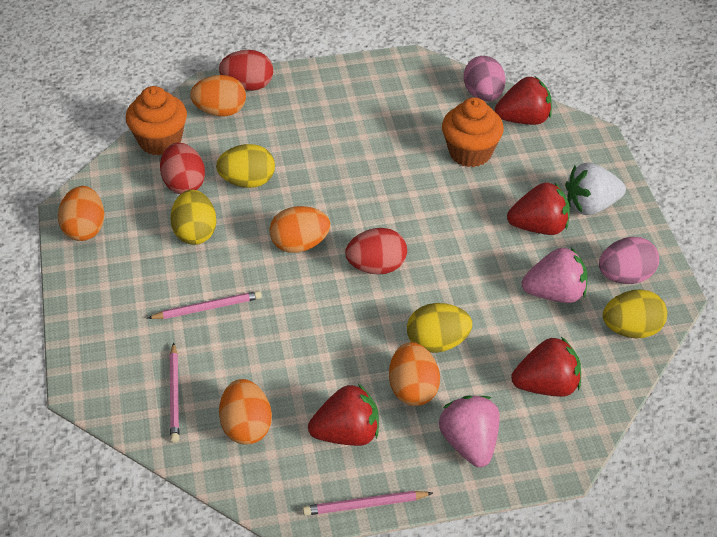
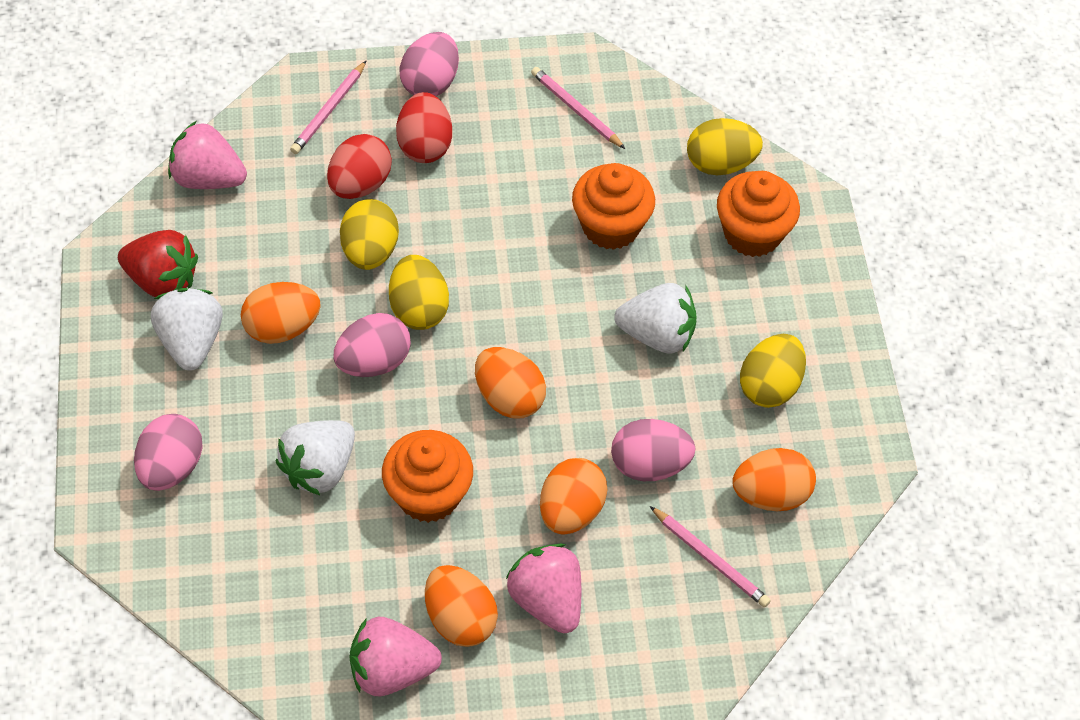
orange cupcake: 2 -> 3
pink egg: 2 -> 4
pink strawberry: 2 -> 3
red egg: 3 -> 2
red strawberry: 4 -> 1
white strawberry: 1 -> 3

